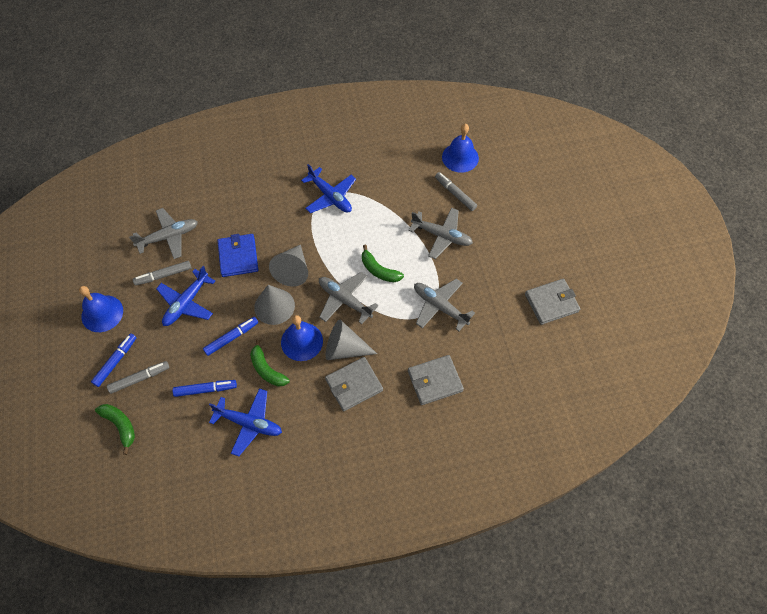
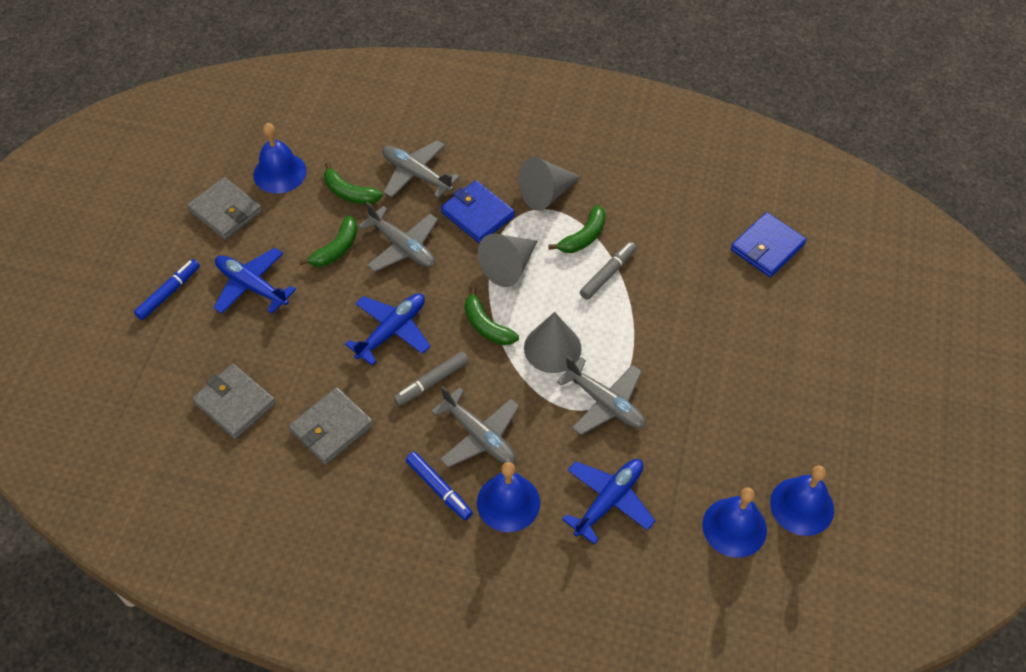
blue bell: 3 -> 4
blue marker: 3 -> 2
blue wallet: 1 -> 2
green banana: 3 -> 4
grey marker: 3 -> 2

